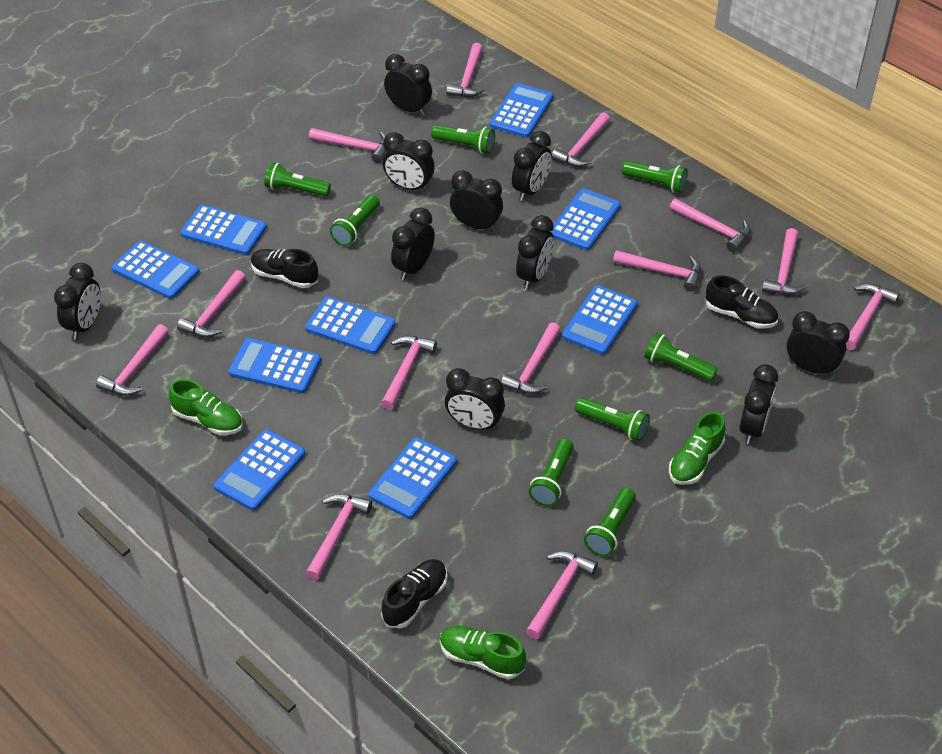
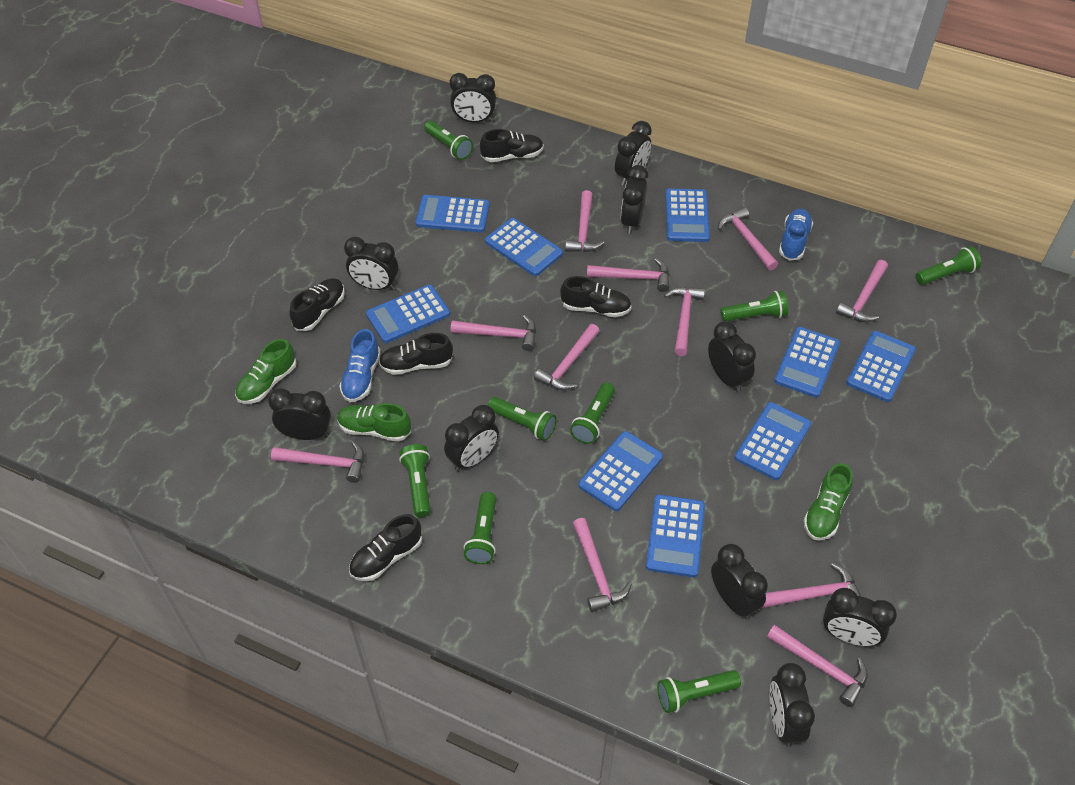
black shoe: 3 -> 5
blue shoe: 0 -> 2
pink hammer: 13 -> 11

